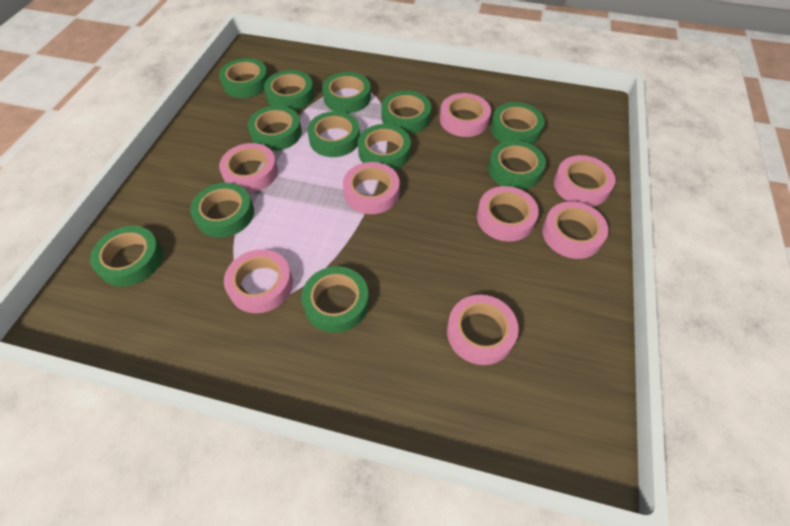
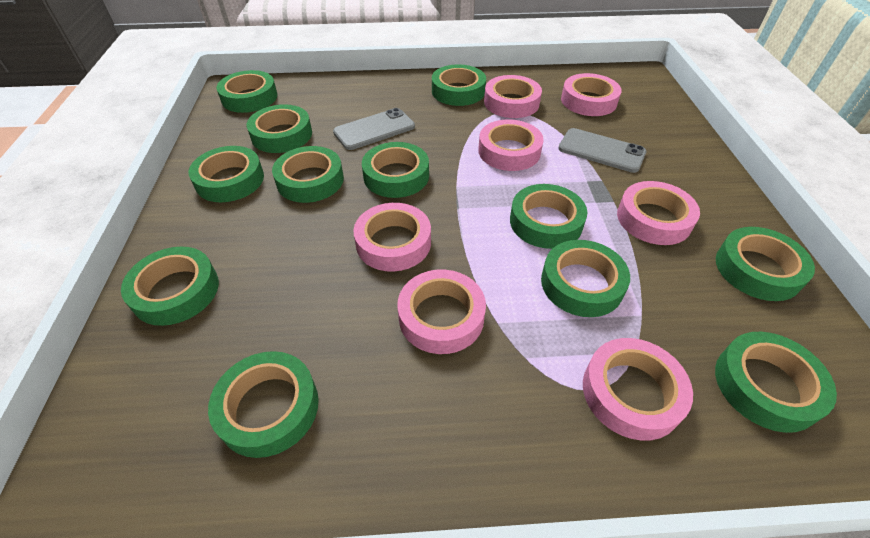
grey phone: 0 -> 2
pink tape: 8 -> 7

